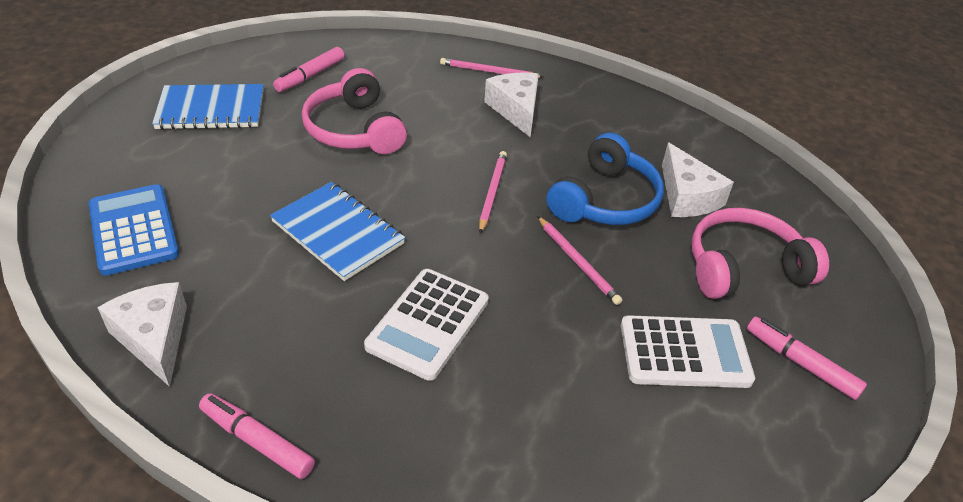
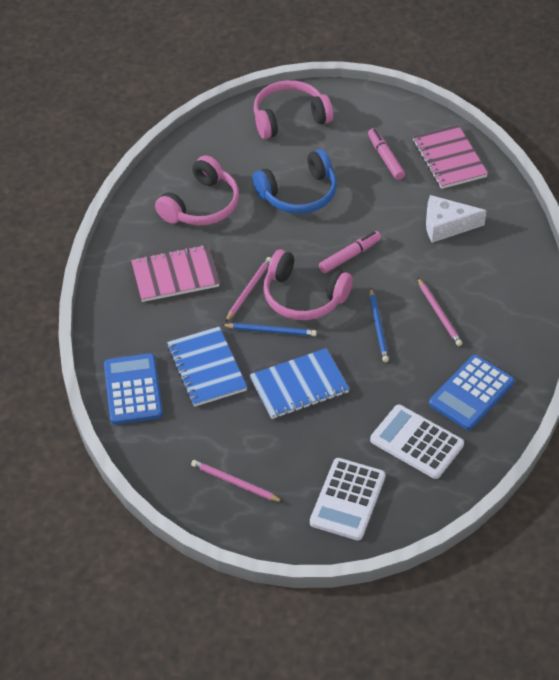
blue calculator: 1 -> 2
blue pencil: 0 -> 2
pink headphones: 2 -> 3
pink marker: 3 -> 2
pink notebook: 0 -> 2
white cheese: 3 -> 1

